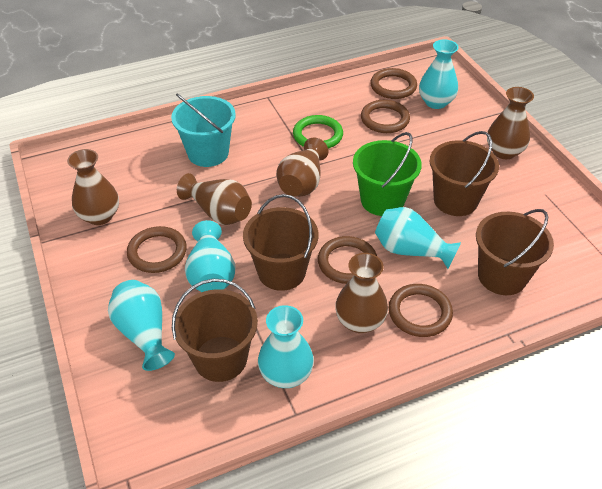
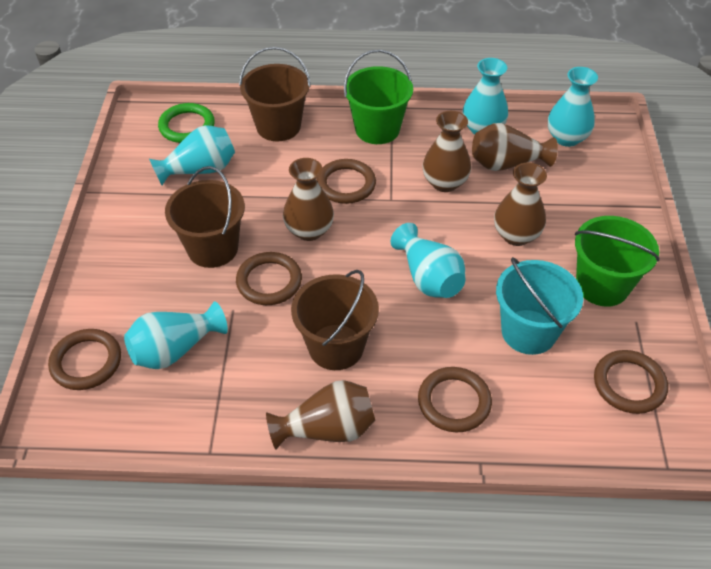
brown bucket: 4 -> 3
green bucket: 1 -> 2

